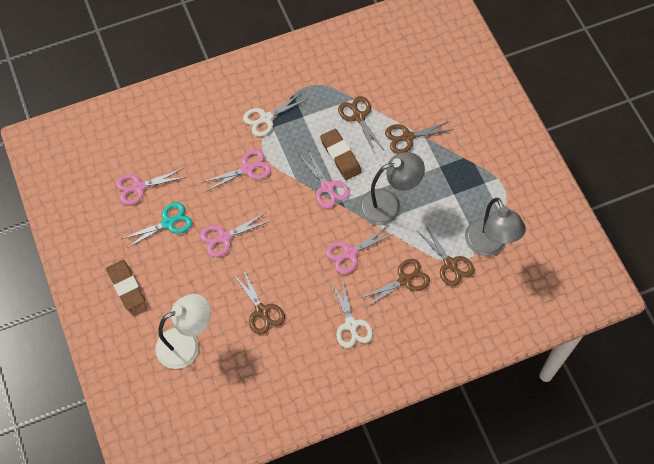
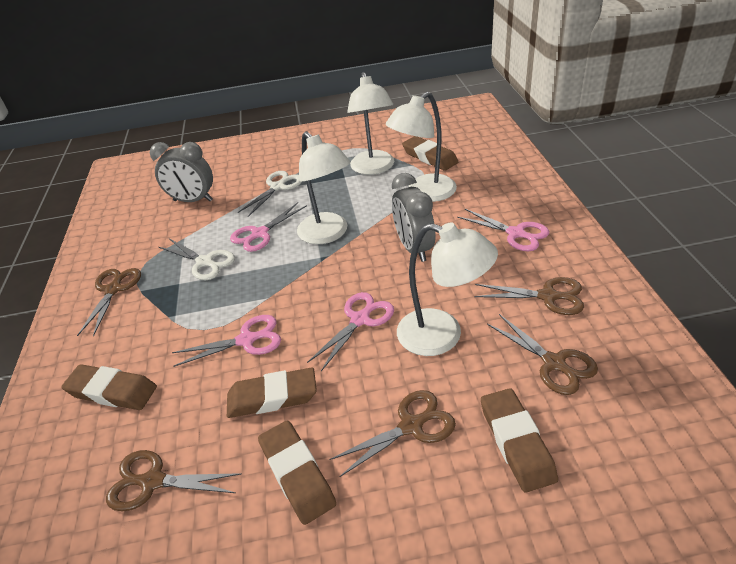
brown eraser: 2 -> 5
grey clock: 0 -> 2
grey lamp: 2 -> 0
pink scissors: 5 -> 4
turquoise scissors: 1 -> 0
white lamp: 1 -> 4

